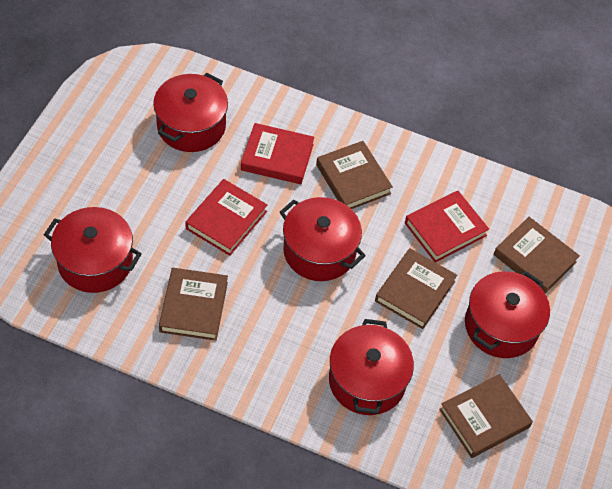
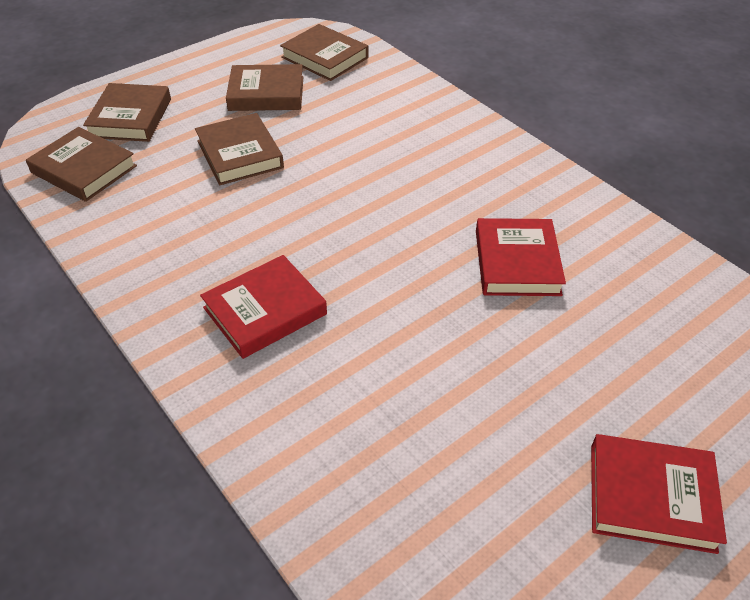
red pot: 5 -> 0

